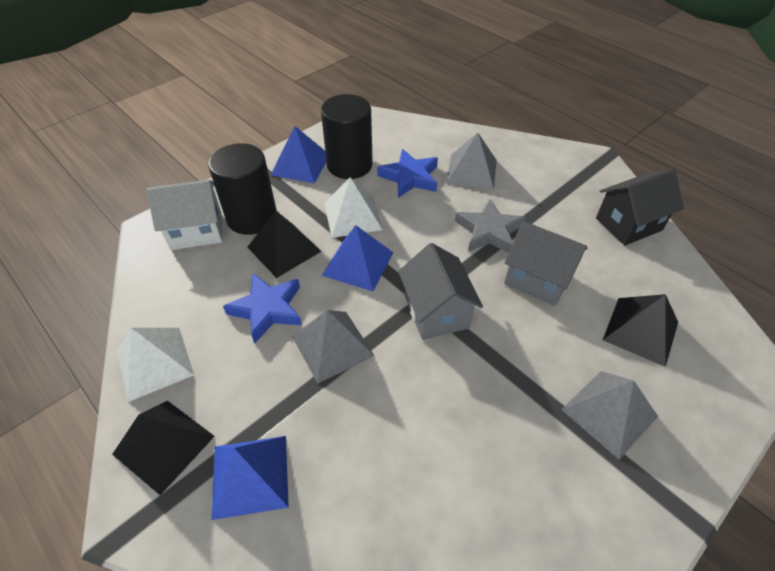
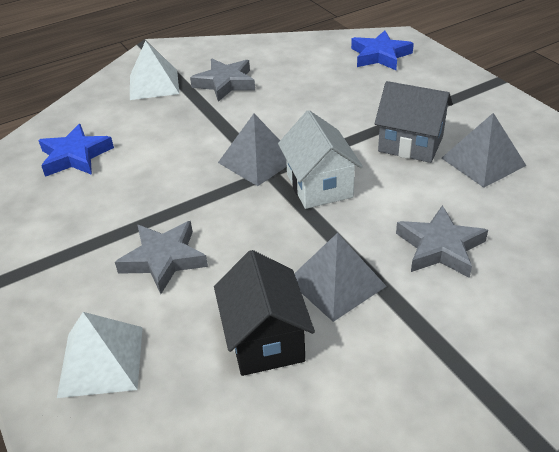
black cylinder: 2 -> 0
black pyramid: 3 -> 0
blue pyramid: 3 -> 0
grey house: 2 -> 1
grey star: 1 -> 3

